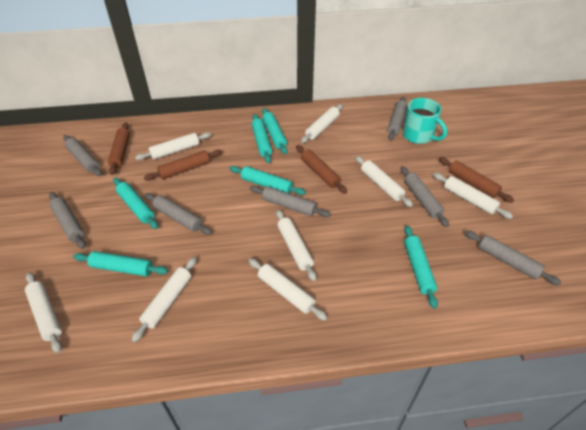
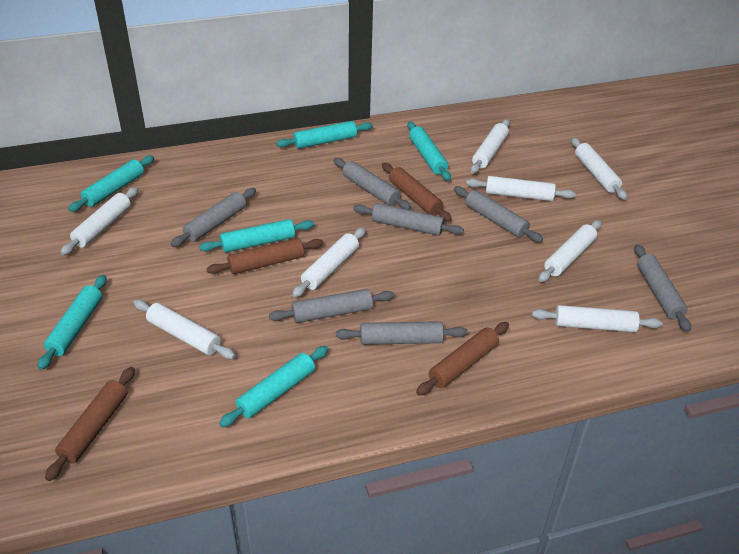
turquoise mug: 1 -> 0

